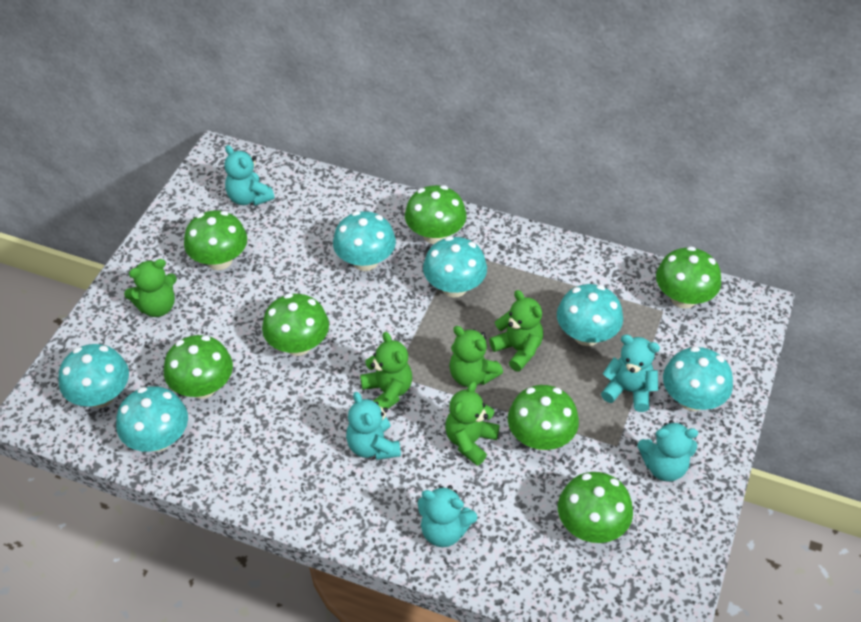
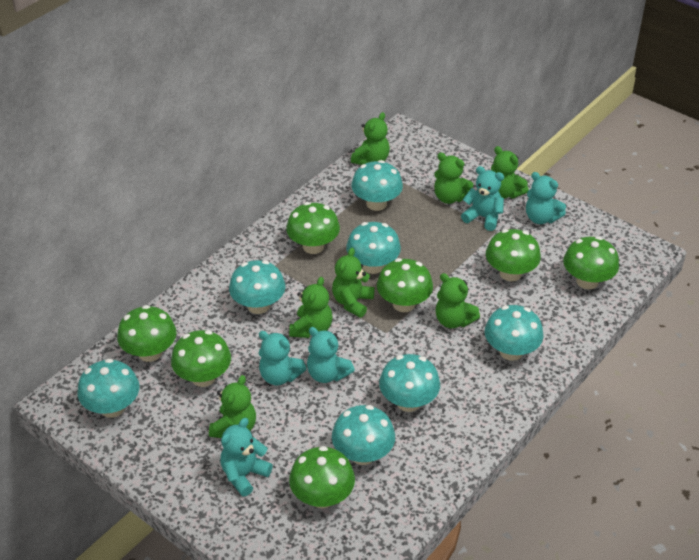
green teddy bear: 5 -> 7
turquoise mushroom: 6 -> 7

